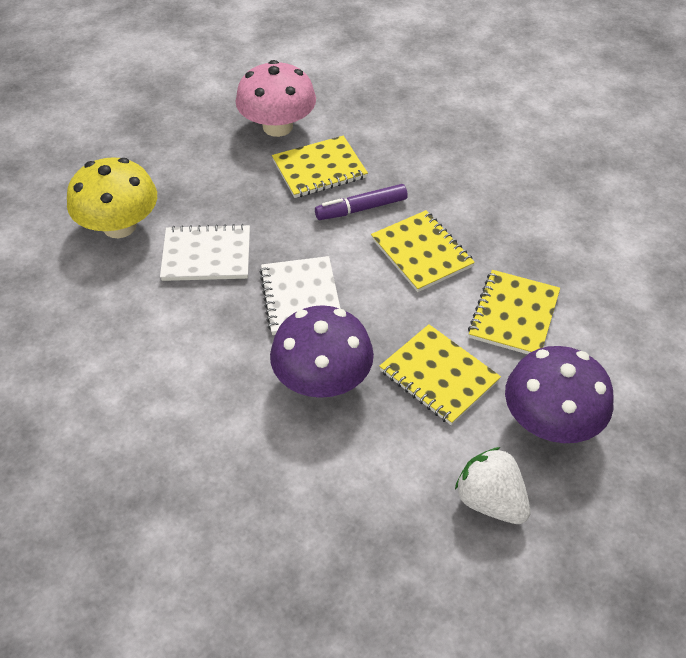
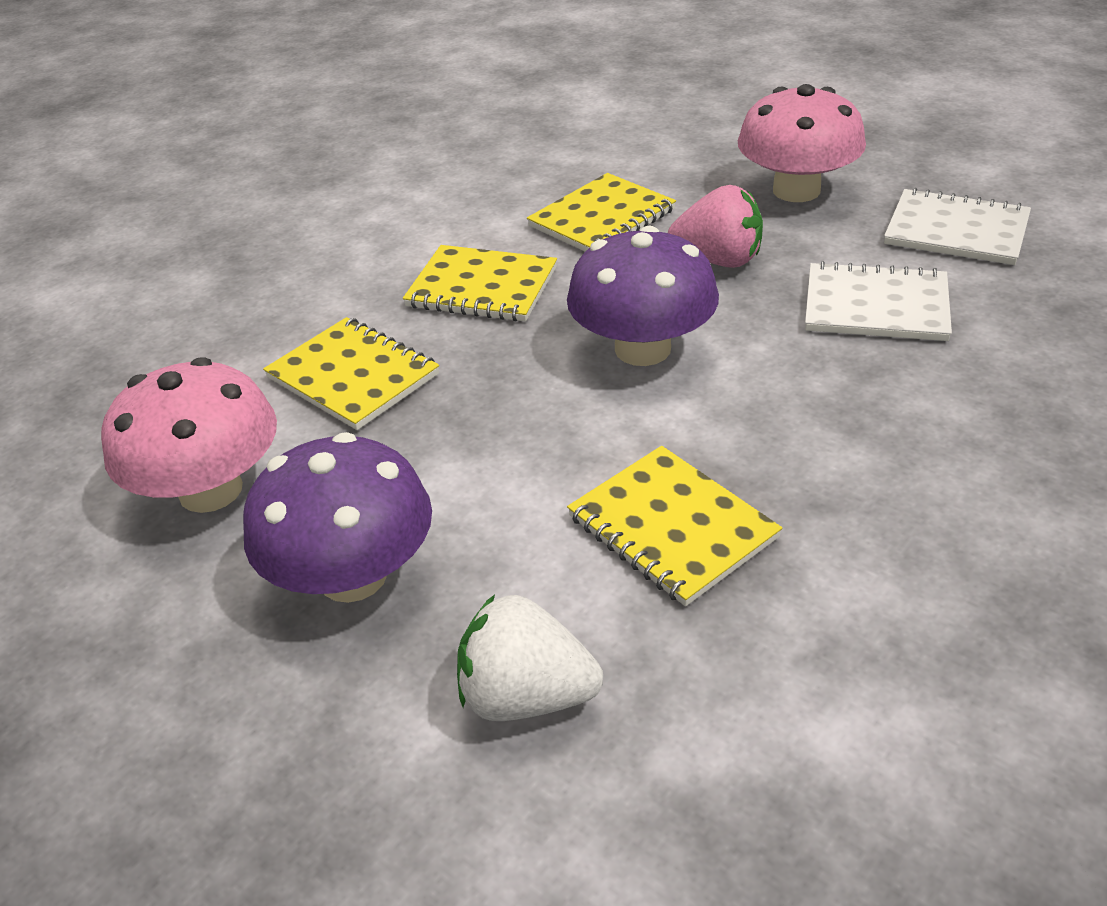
pink mushroom: 1 -> 2
pink strawberry: 0 -> 1
purple marker: 1 -> 0
yellow mushroom: 1 -> 0

